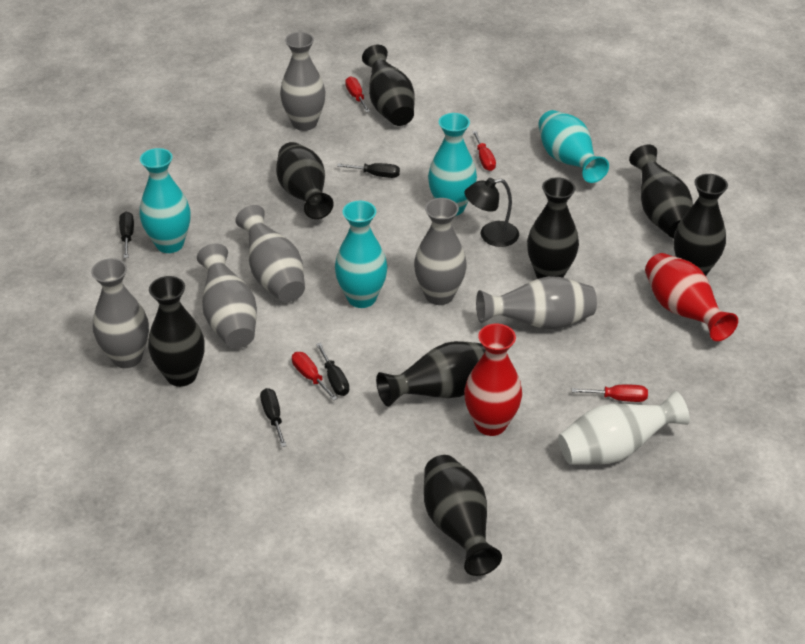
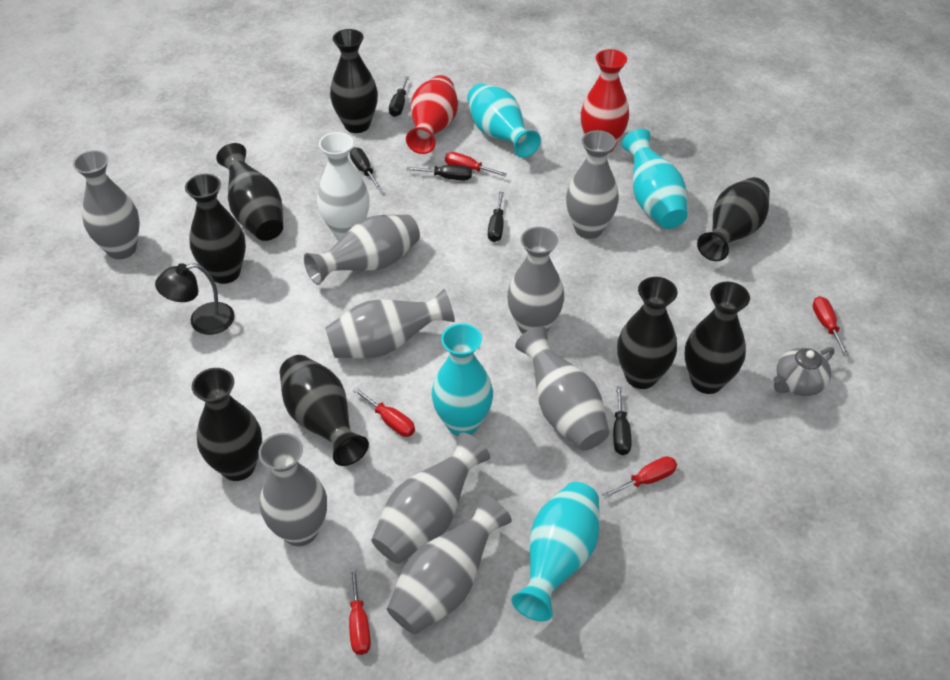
black screwdriver: 4 -> 5
grey teapot: 0 -> 1
grey vase: 6 -> 9
red screwdriver: 4 -> 5

